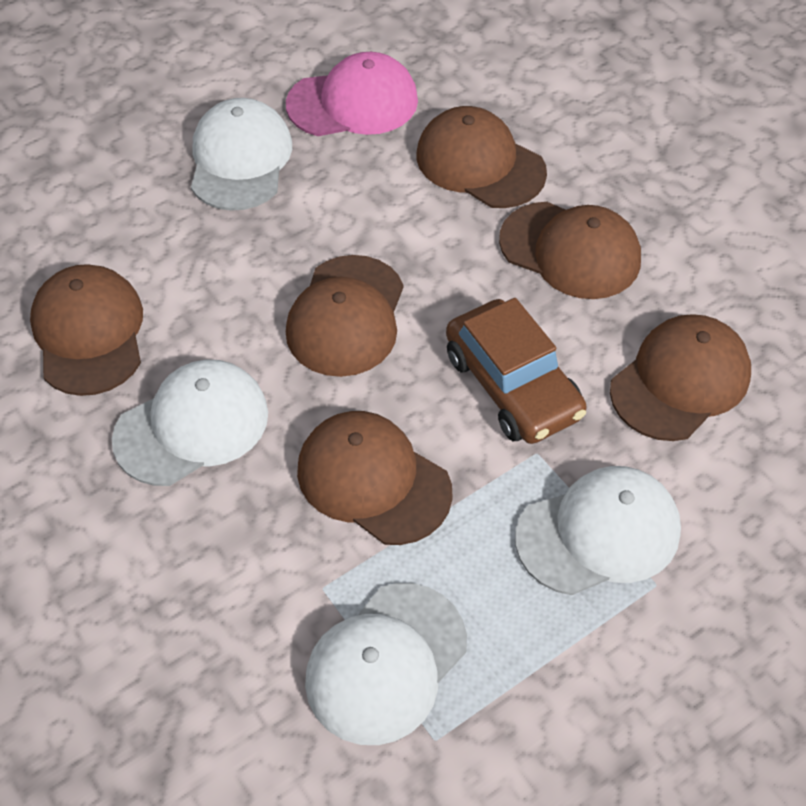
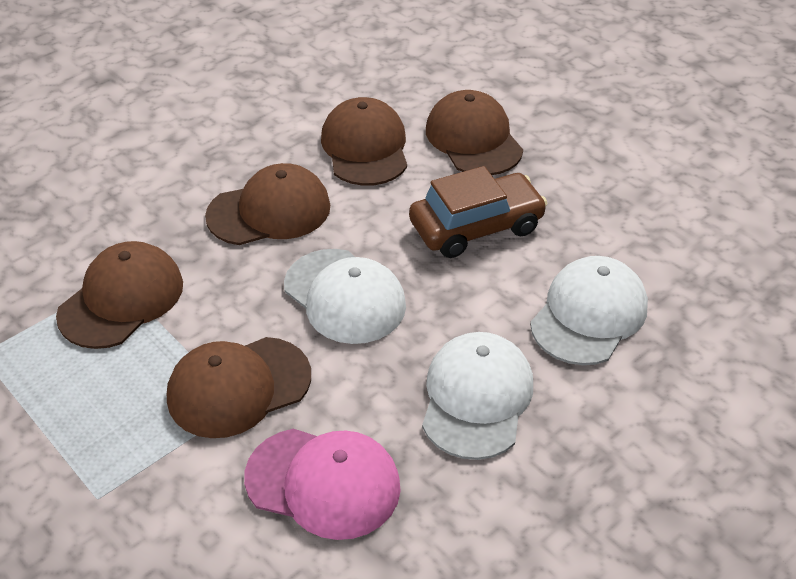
brown cap: 6 -> 5
white cap: 4 -> 3

